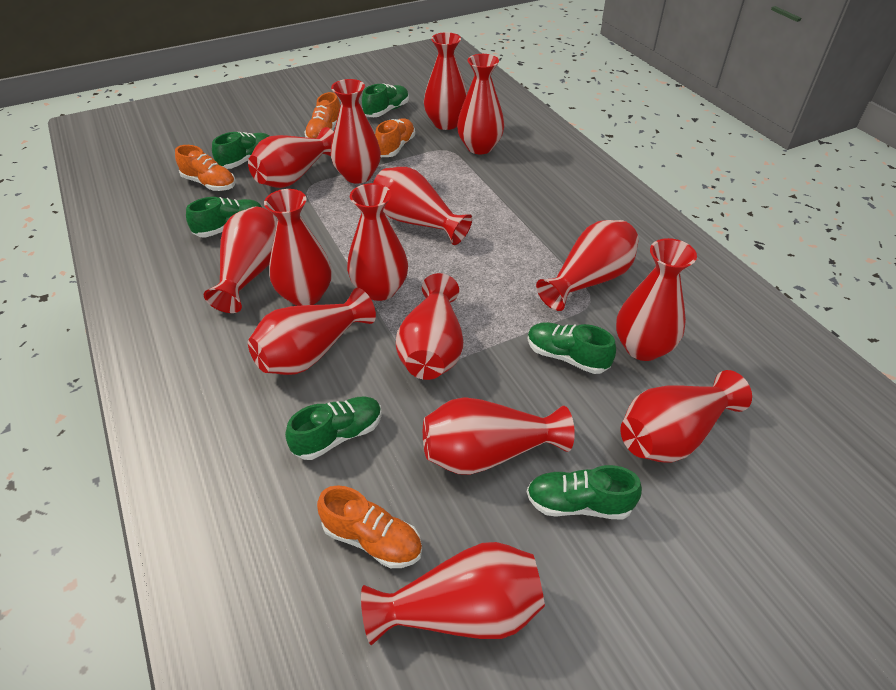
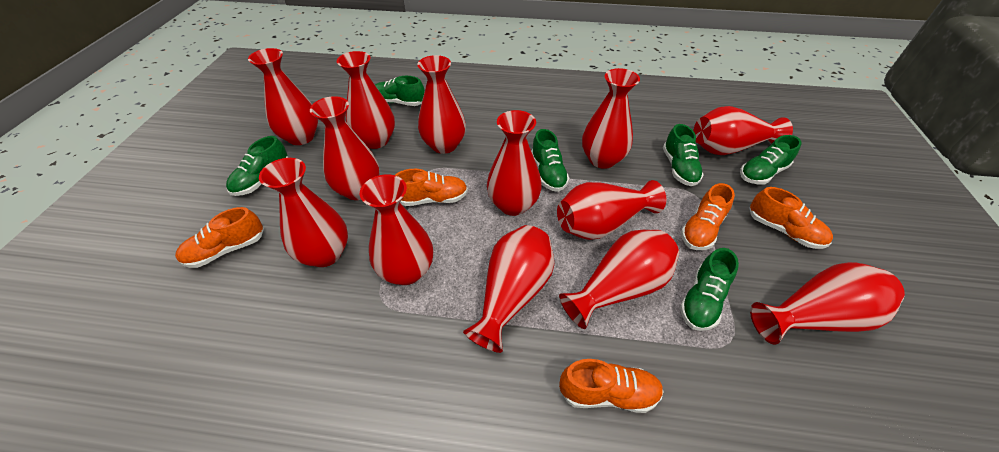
orange shoe: 4 -> 5
red vase: 15 -> 13

